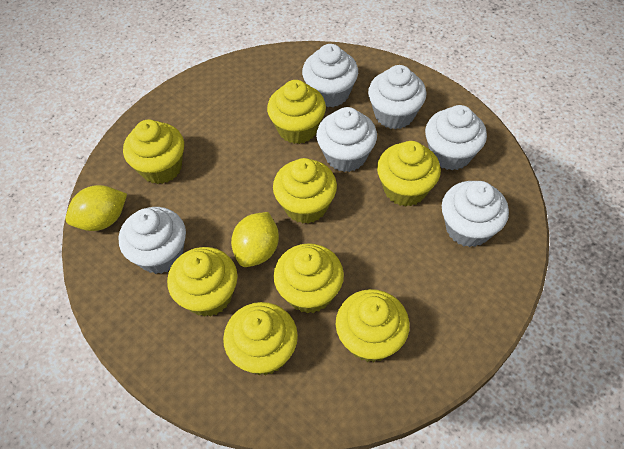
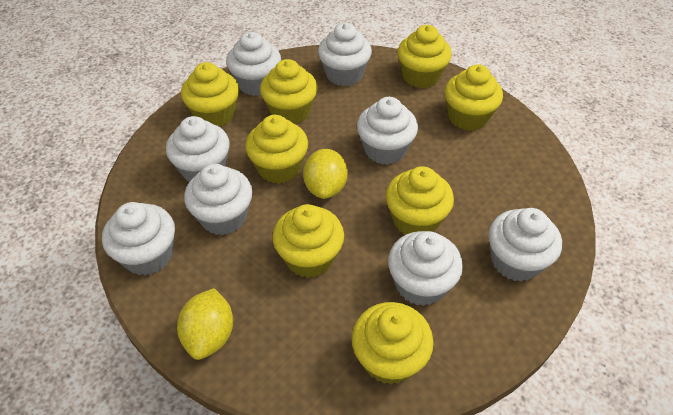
white cupcake: 6 -> 8

